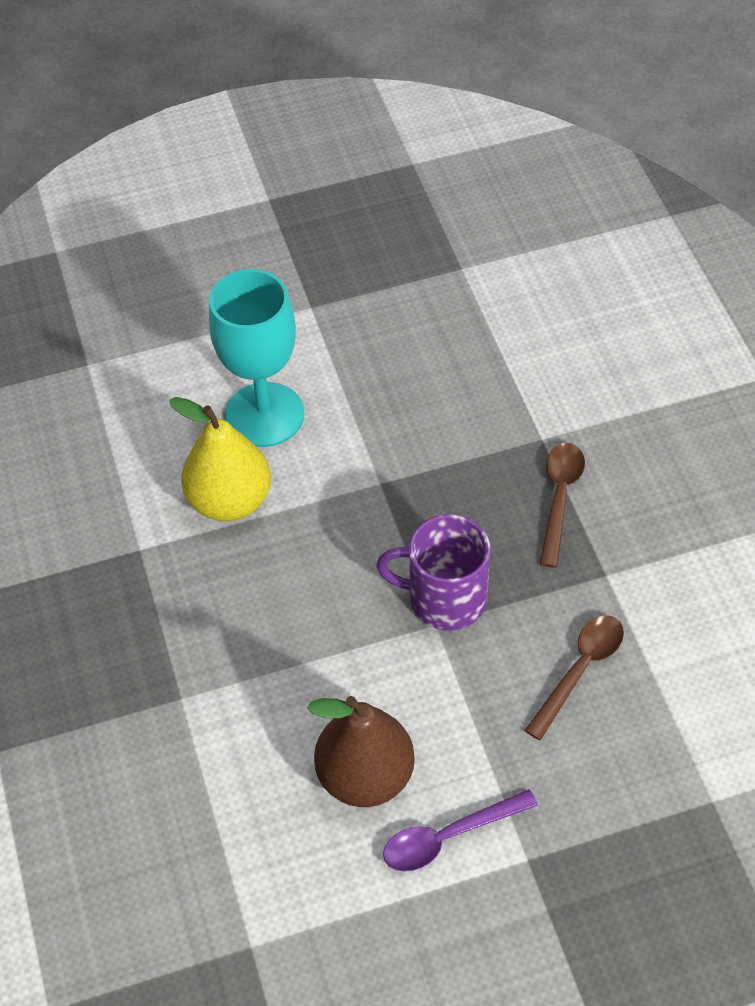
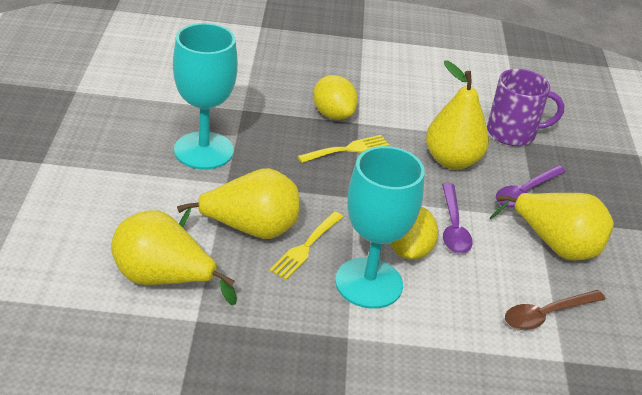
brown pear: 1 -> 0
brown spoon: 2 -> 1
purple spoon: 1 -> 2
turquoise goblet: 1 -> 2
yellow fork: 0 -> 2
yellow lemon: 0 -> 2
yellow pear: 1 -> 4

